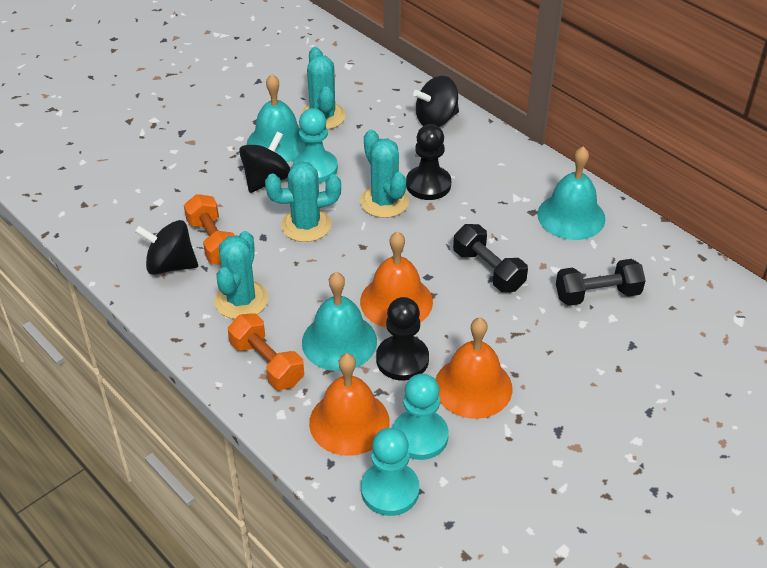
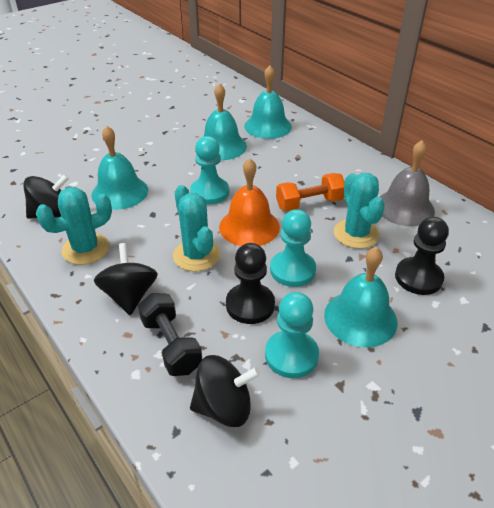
black dumbbell: 2 -> 1
grey bell: 0 -> 1
orange bell: 3 -> 1
orange dumbbell: 2 -> 1
turquoise bell: 3 -> 4
turquoise cactus: 4 -> 3

